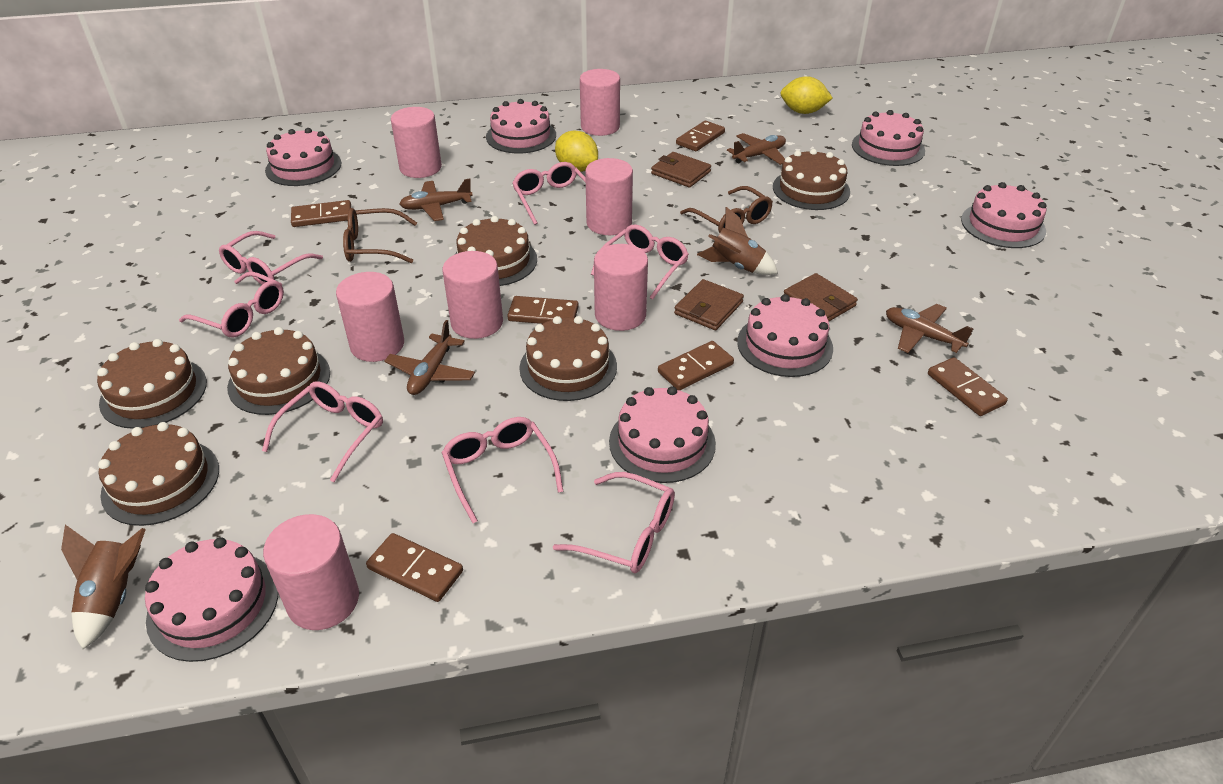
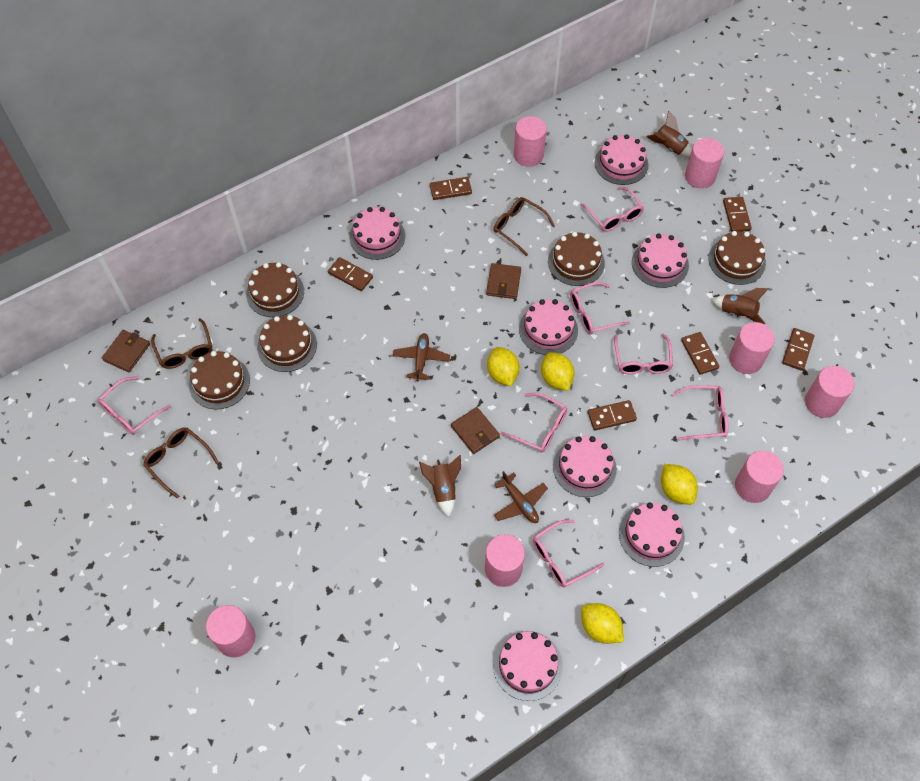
brown cake: 6 -> 5
brown glasses: 2 -> 3
brown plane: 4 -> 2
brown rocket: 2 -> 3
yellow lemon: 2 -> 4

